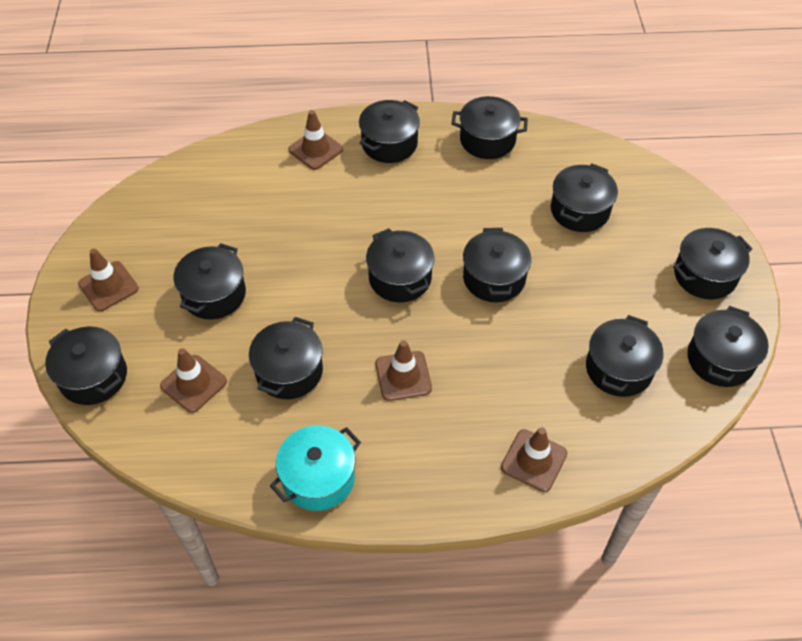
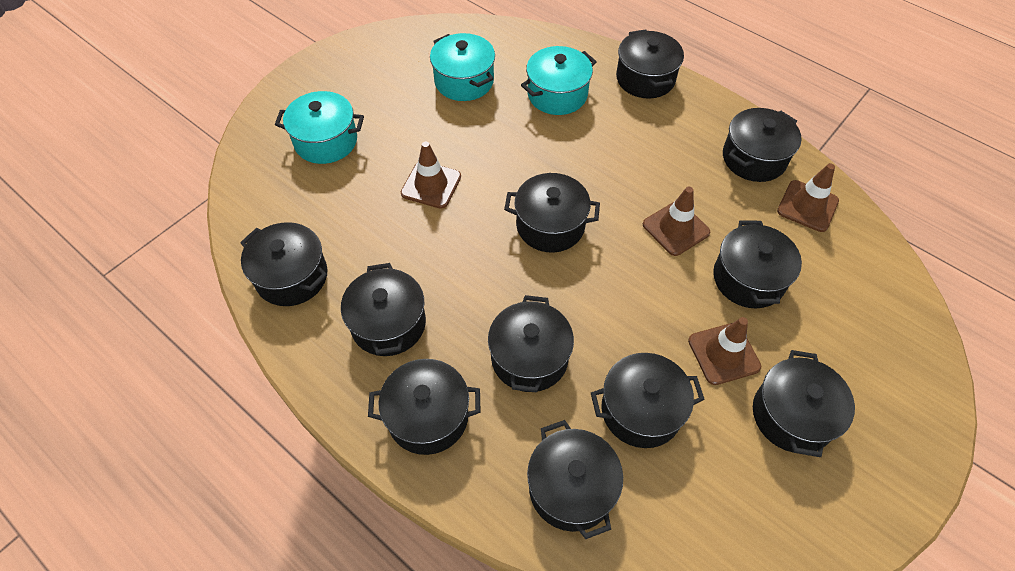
brown traffic cone: 5 -> 4
turquoise pot: 1 -> 3

